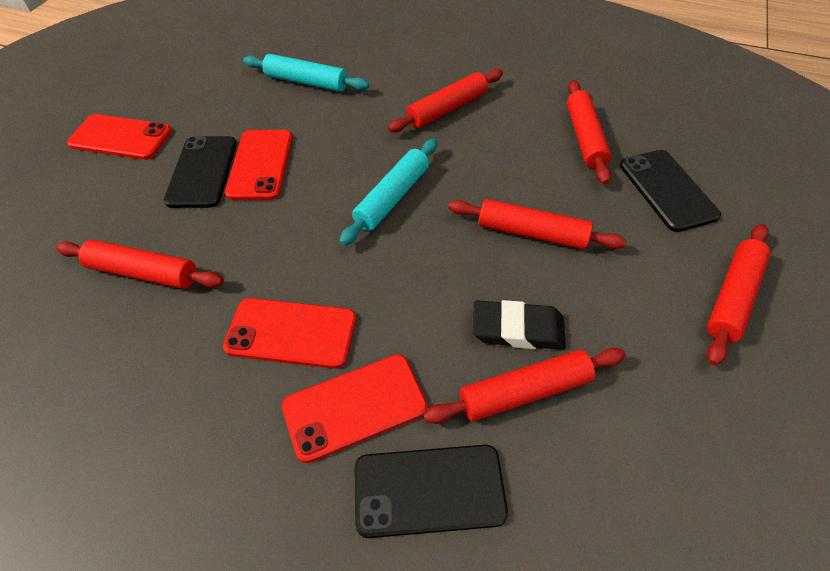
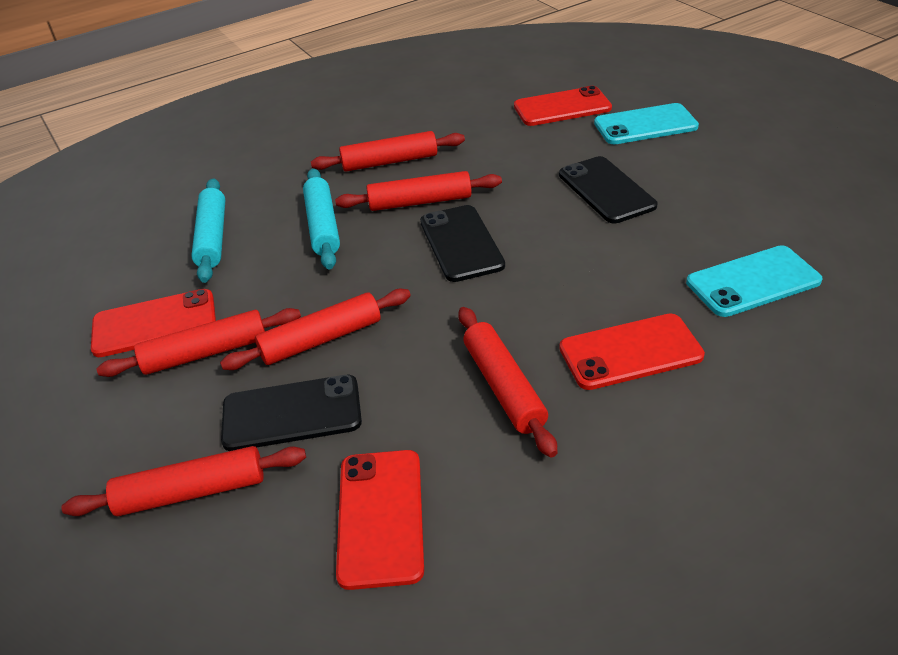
black eraser: 1 -> 0
turquoise phone: 0 -> 2

